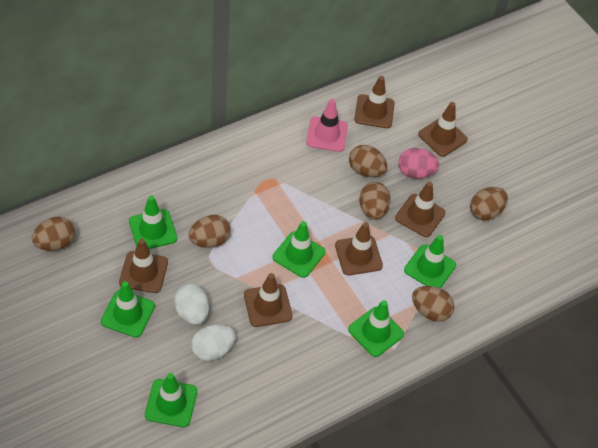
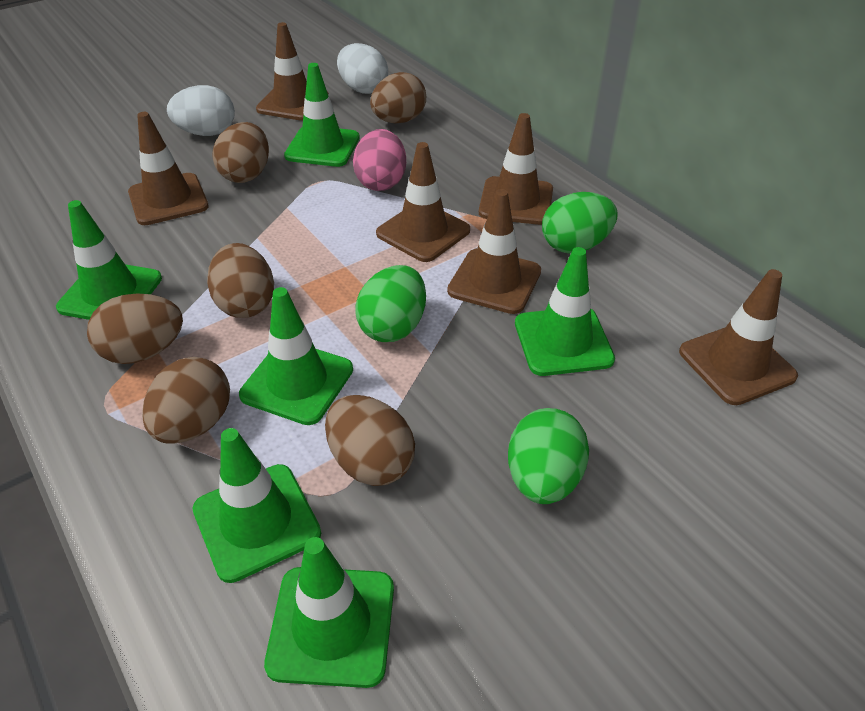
green egg: 0 -> 3
pink traffic cone: 1 -> 0

